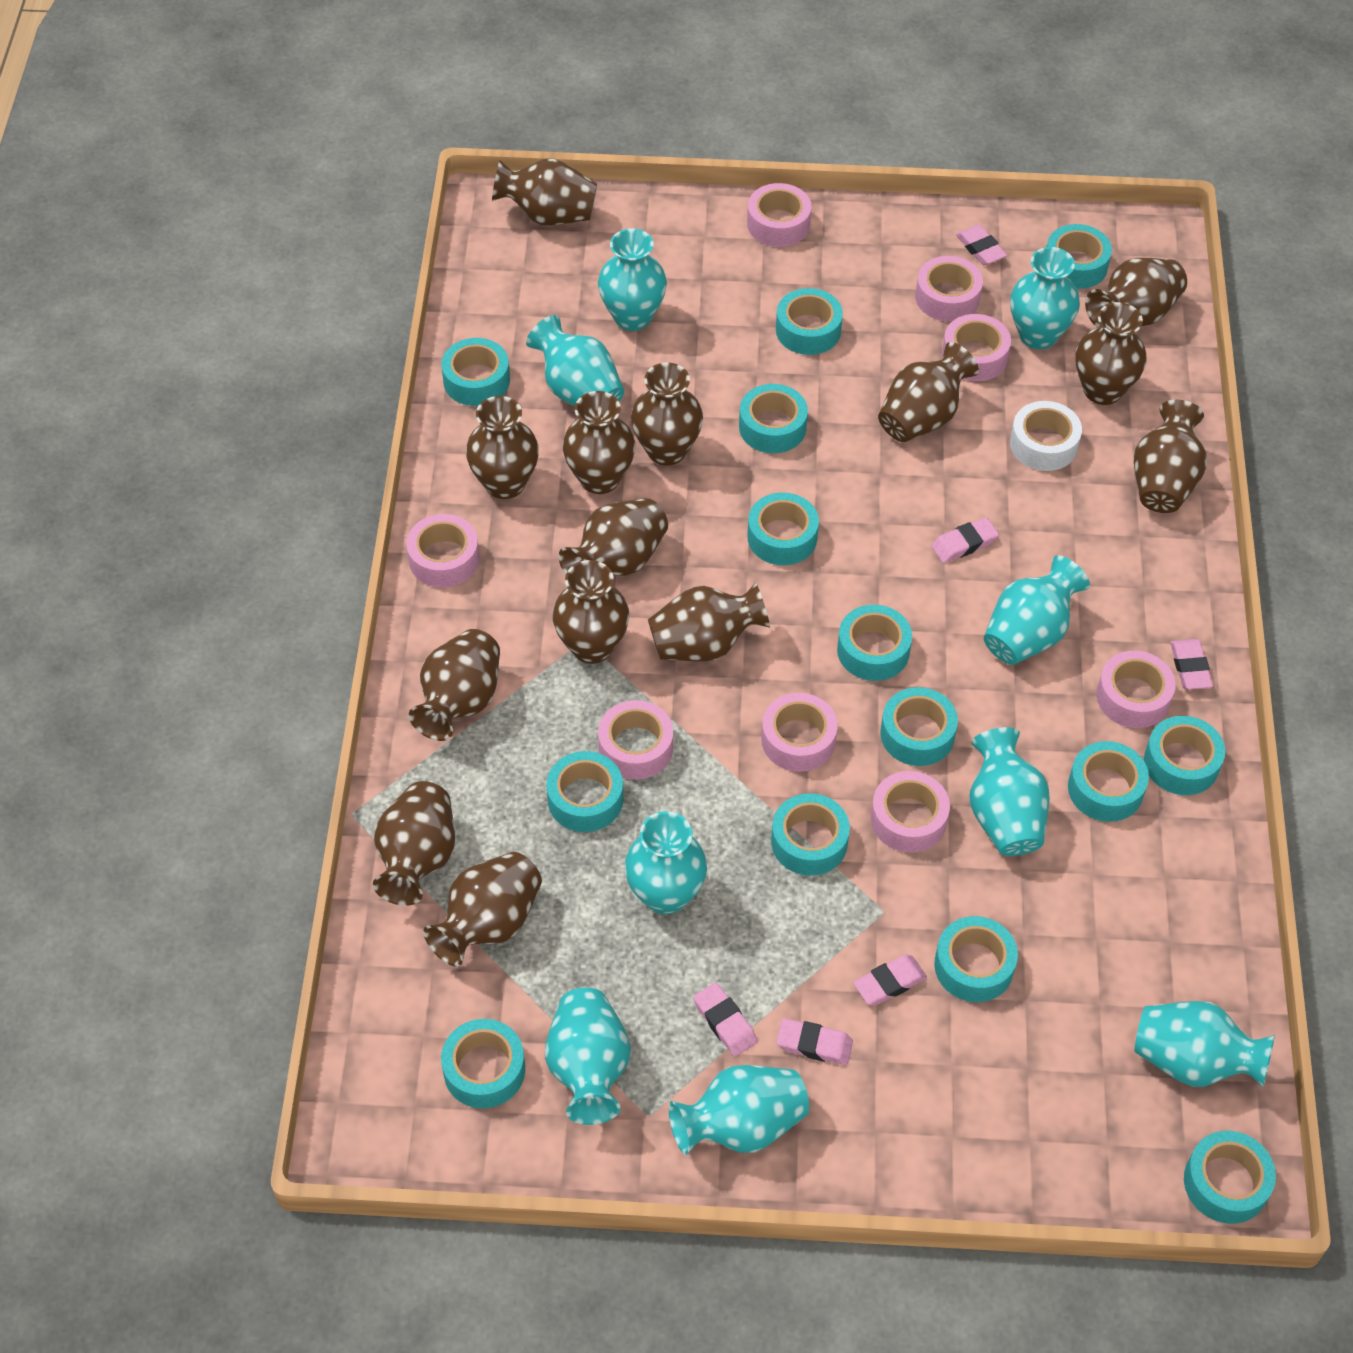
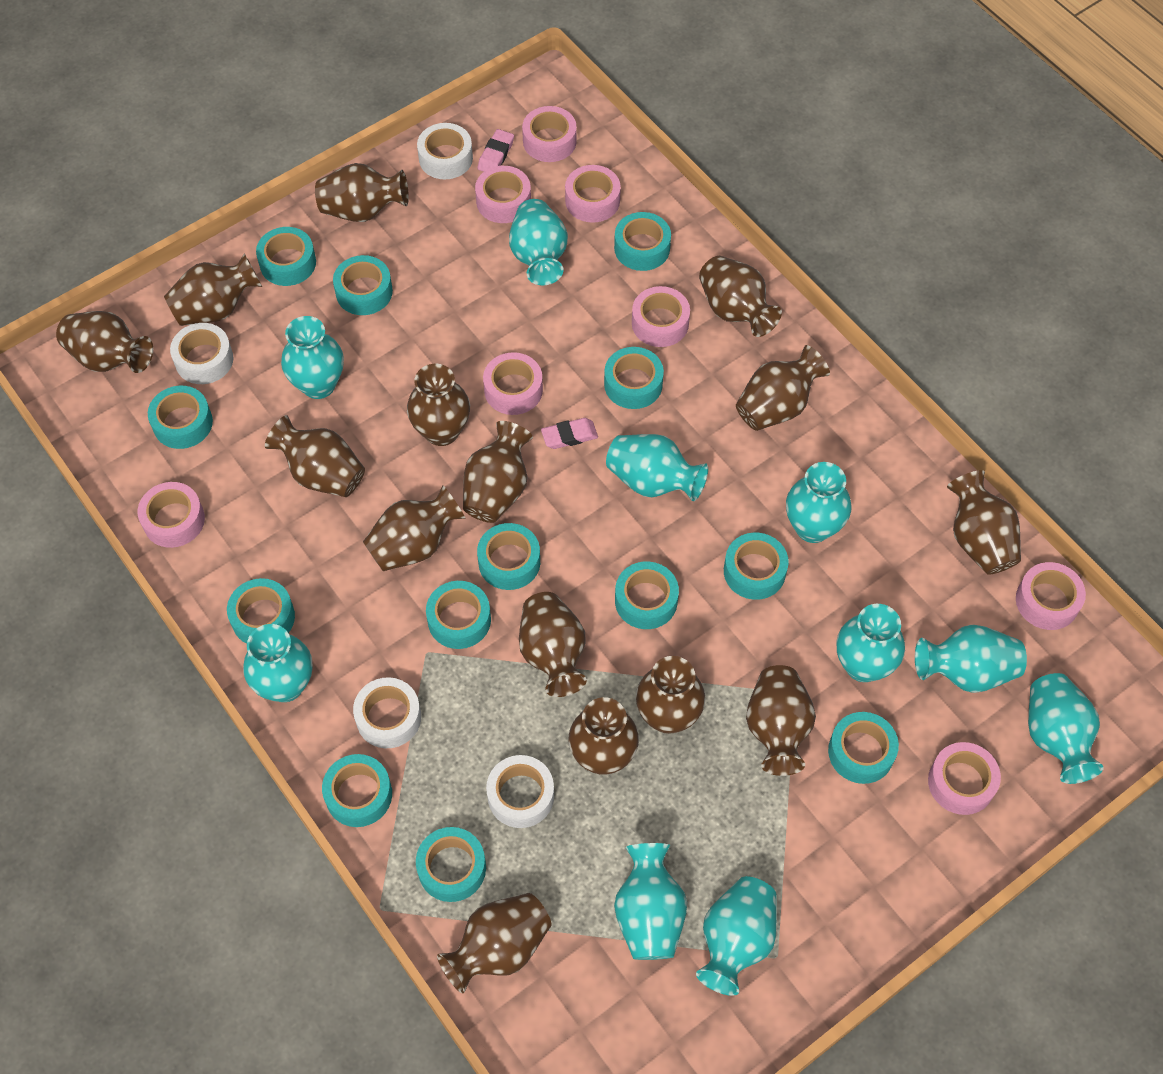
brown vase: 14 -> 15
pink eraser: 6 -> 2
turquoise tape: 14 -> 13
turquoise vase: 9 -> 10
white tape: 1 -> 4

